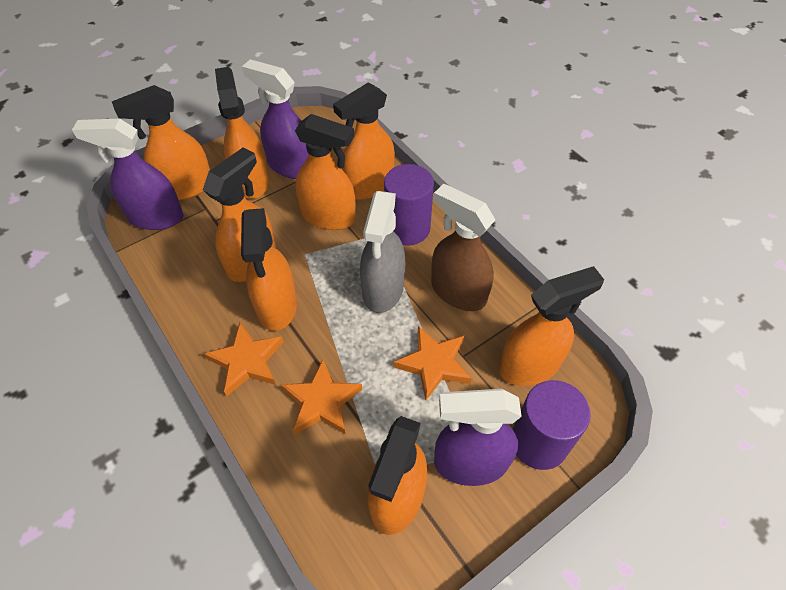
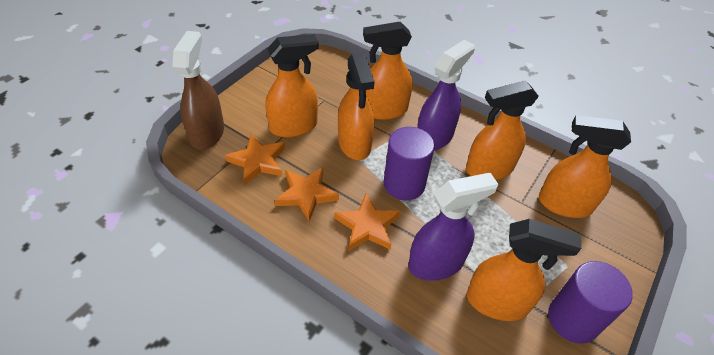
grey spray bottle: 1 -> 0
orange spray bottle: 8 -> 6
purple spray bottle: 3 -> 2

